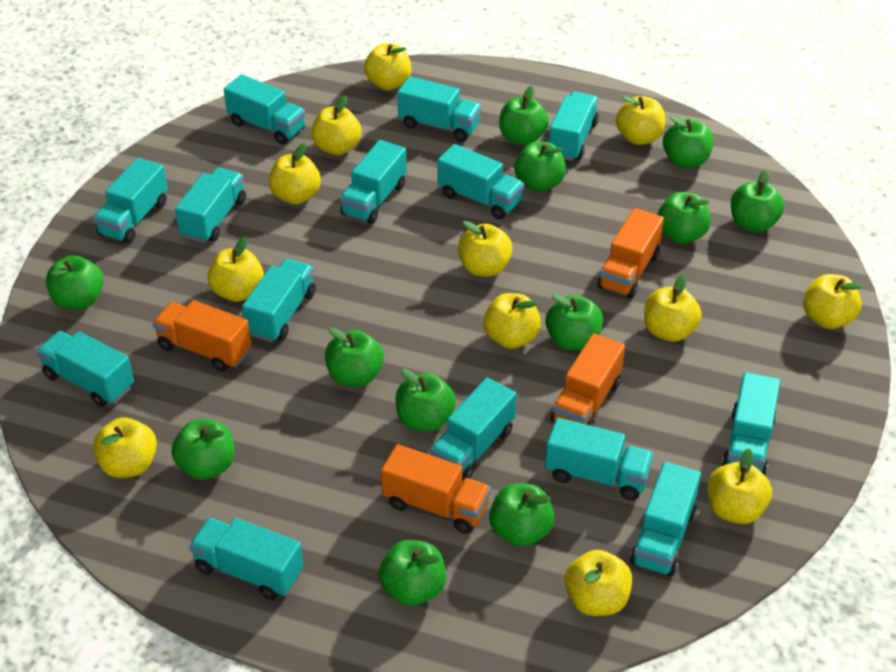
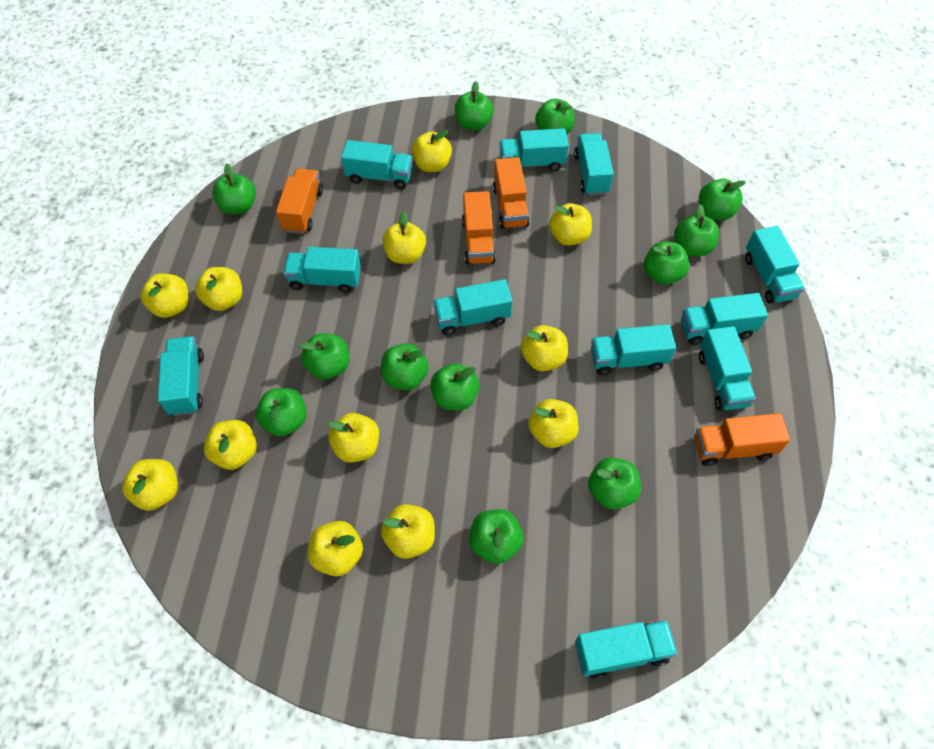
turquoise truck: 14 -> 11

